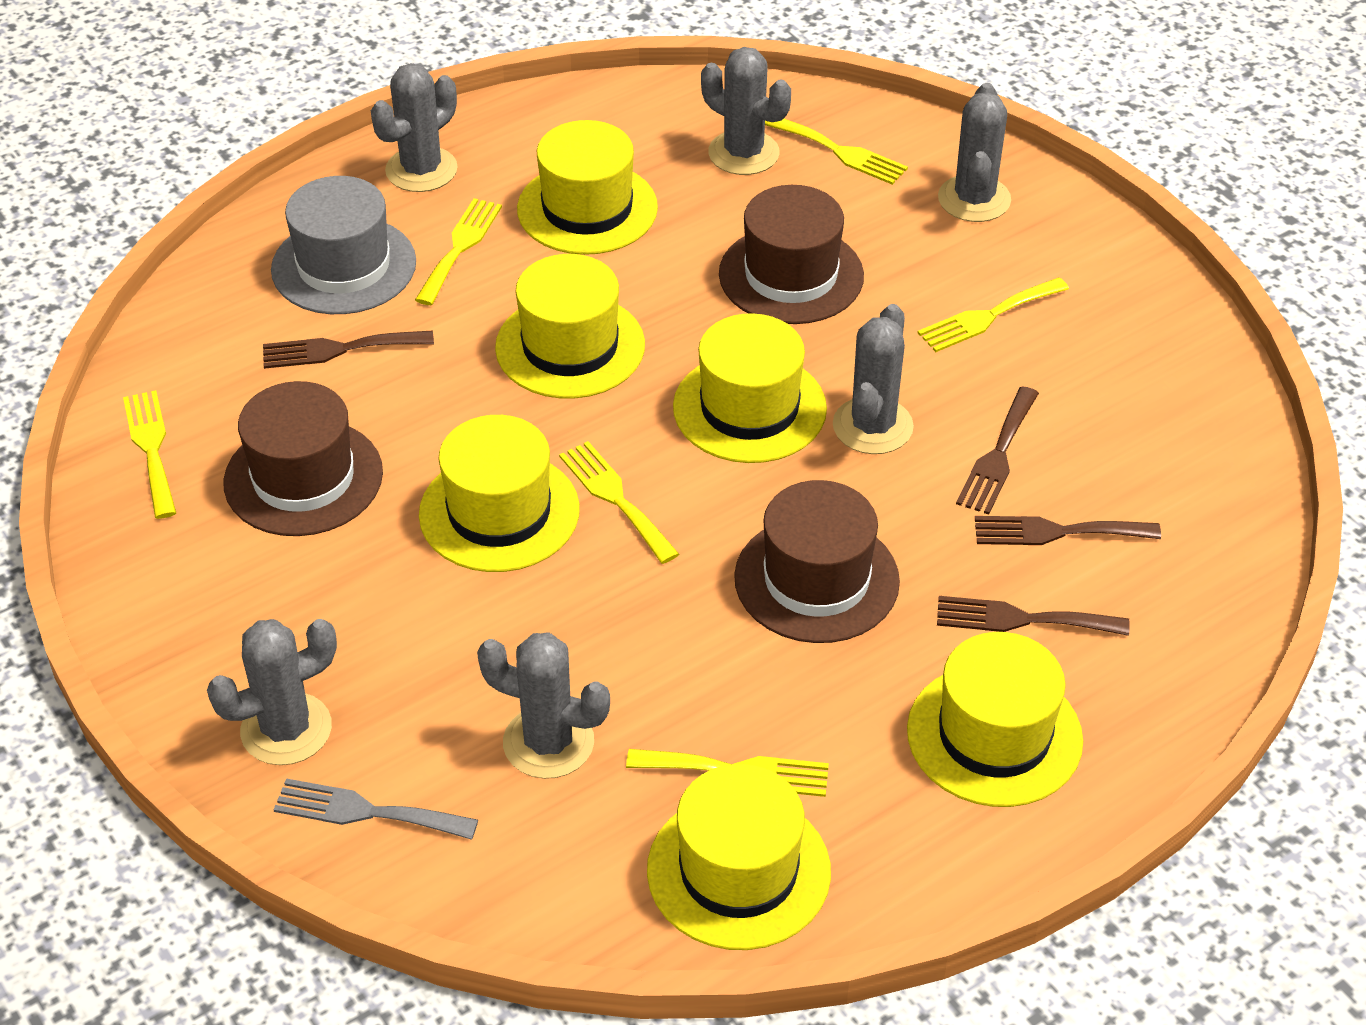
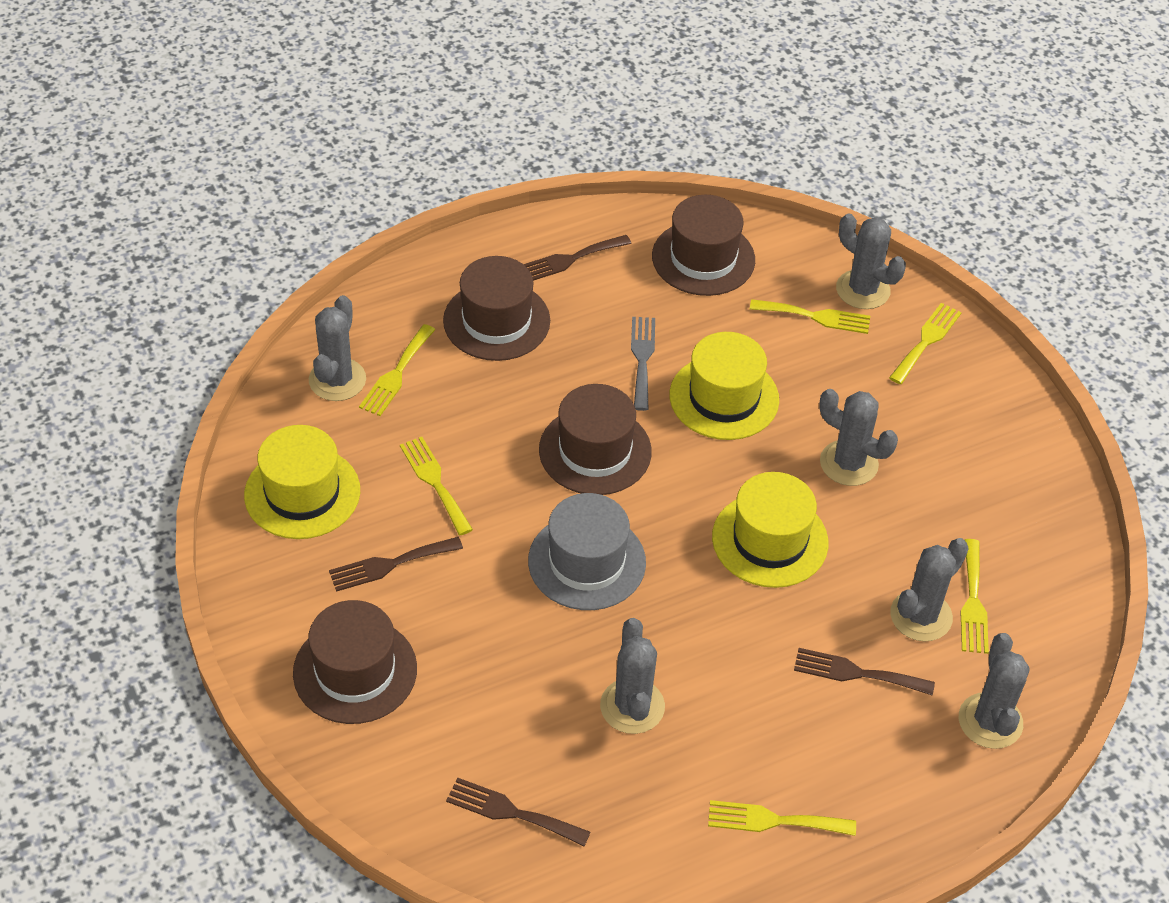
brown hat: 3 -> 4
yellow hat: 6 -> 3

